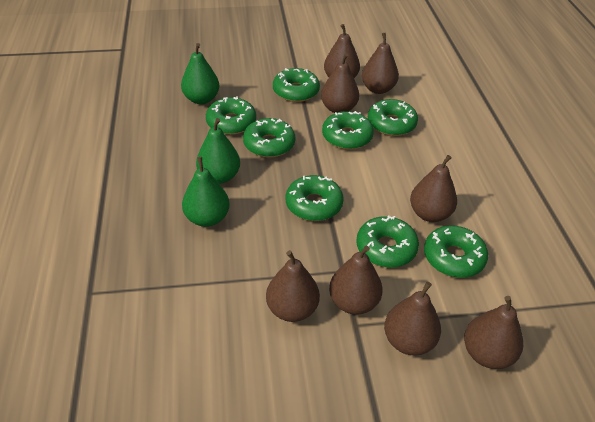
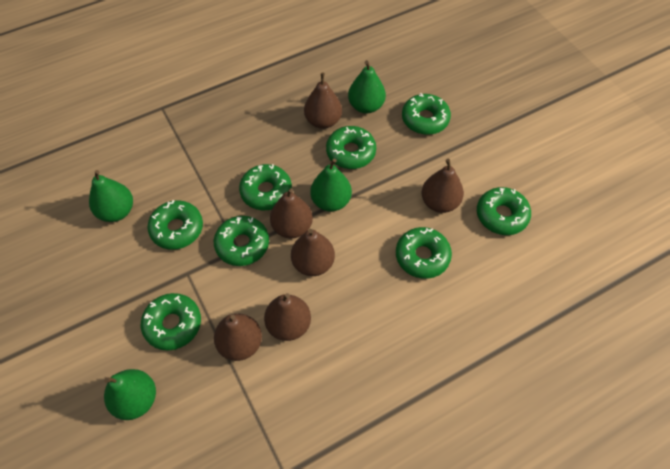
brown pear: 8 -> 6
green pear: 3 -> 4

